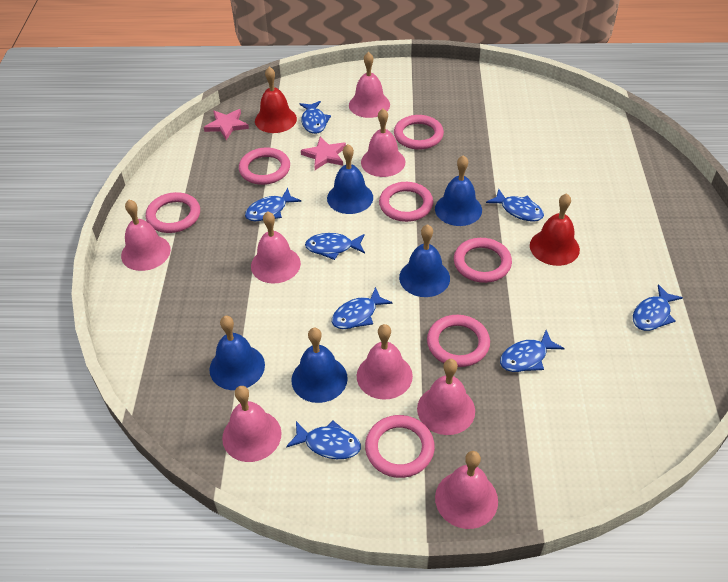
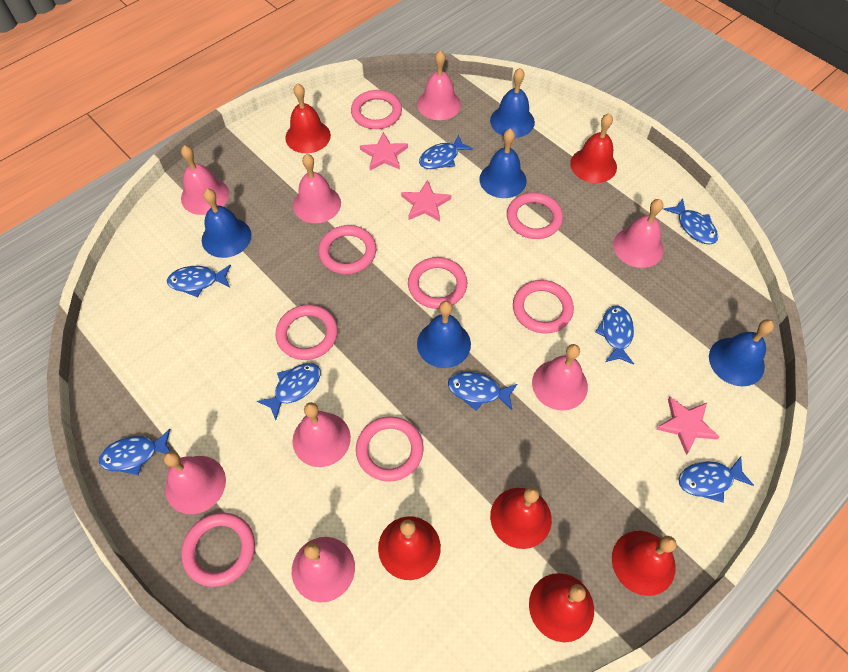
pink ring: 7 -> 8
pink star: 2 -> 3
red bell: 2 -> 6

